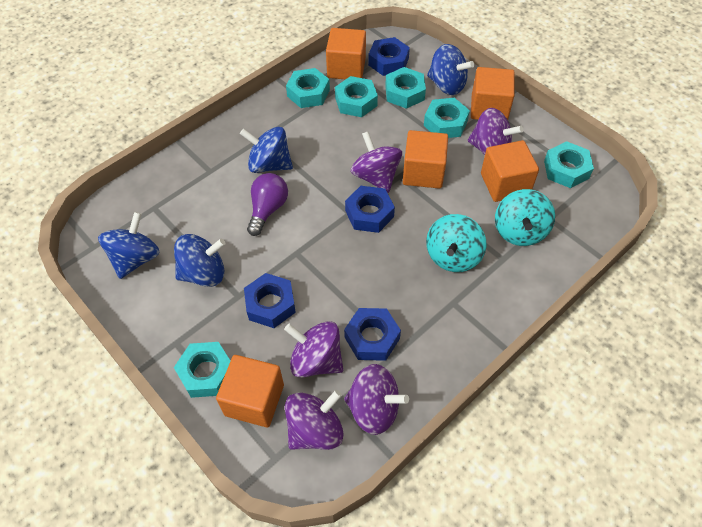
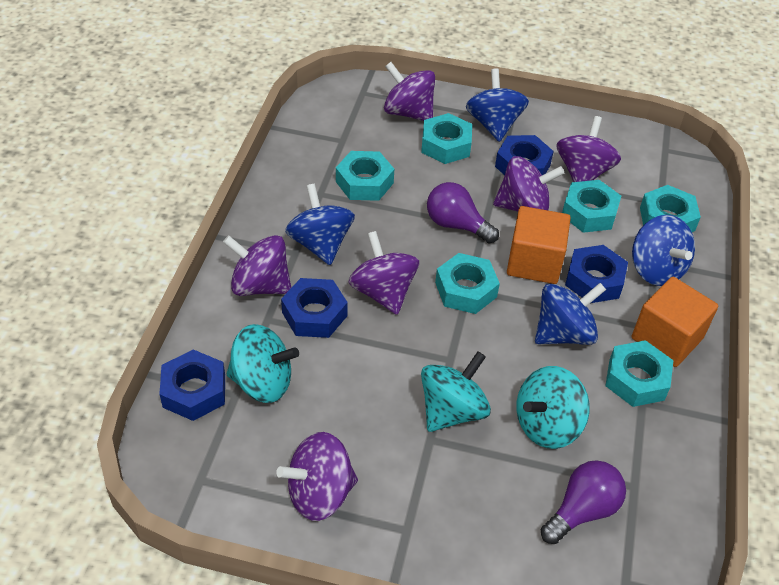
orange cube: 5 -> 2
purple light bulb: 1 -> 2
purple spinning top: 5 -> 6
turquoise spinning top: 2 -> 3

